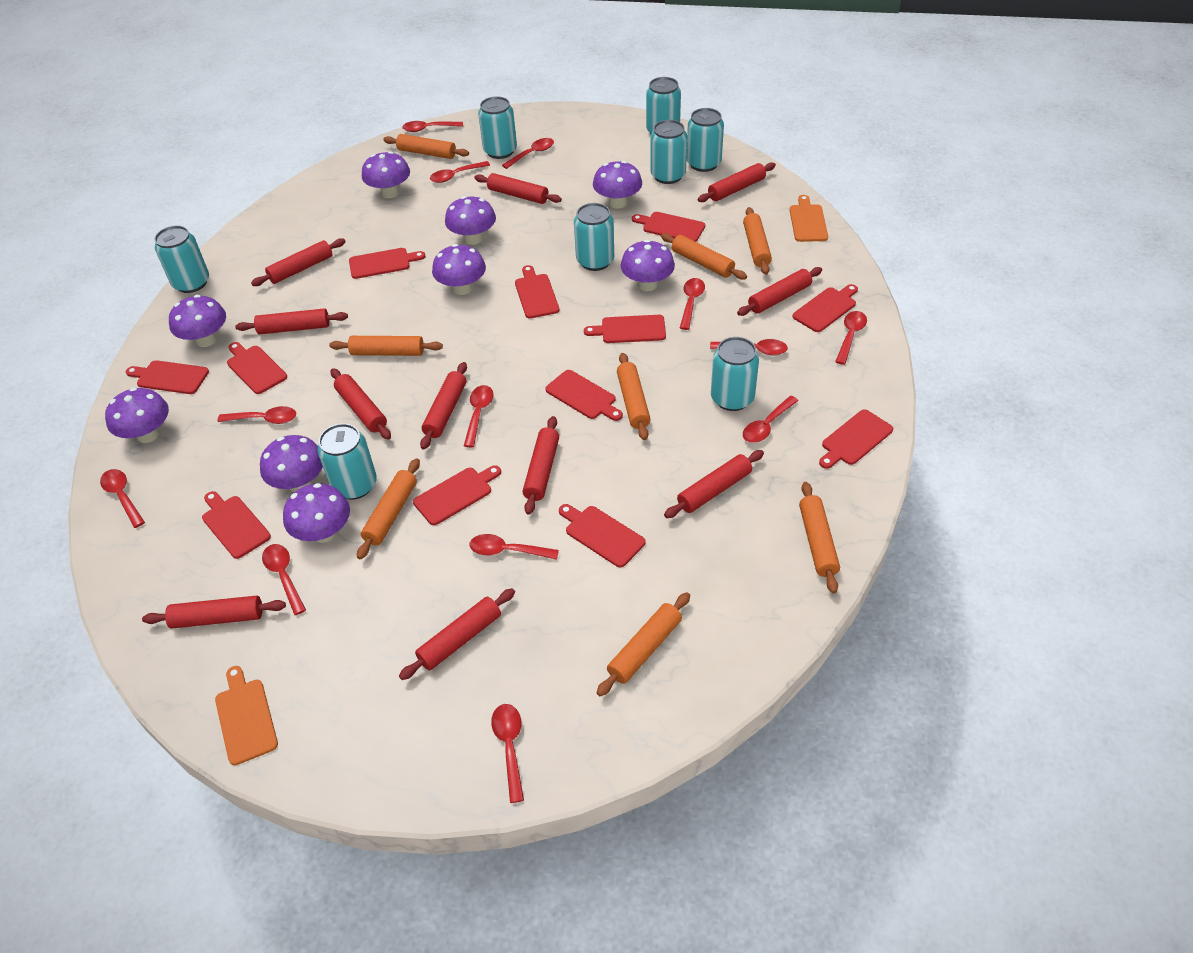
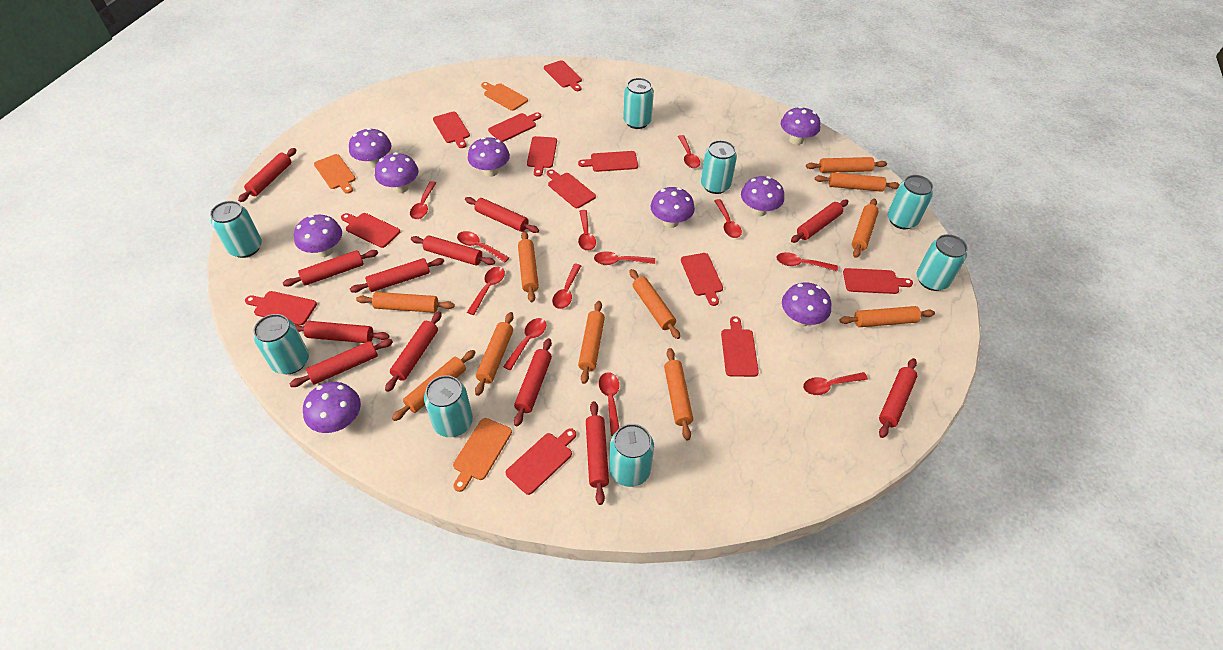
orange cutting board: 2 -> 3
orange rolling pin: 8 -> 11
red rolling pin: 11 -> 12
red spoon: 13 -> 12

